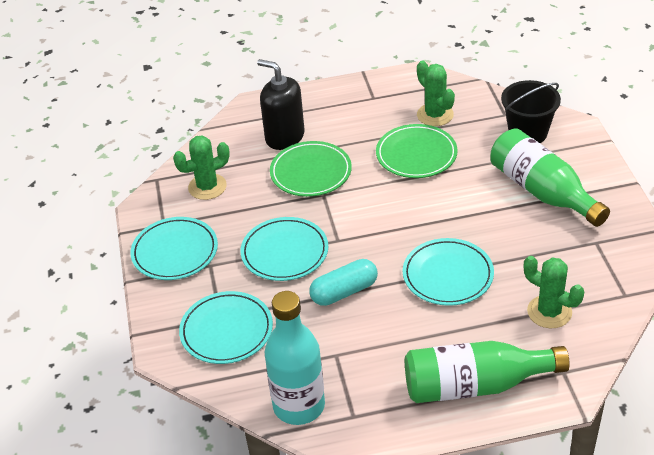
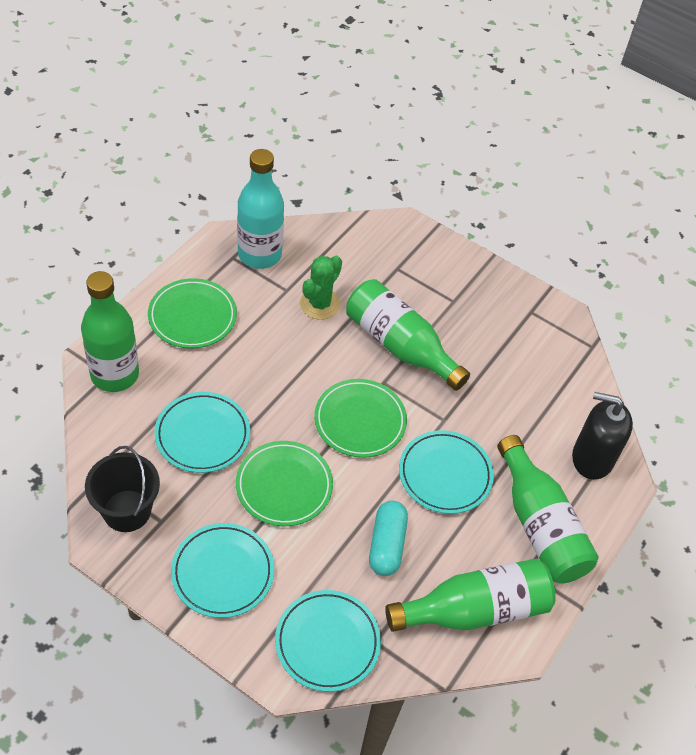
green bottle: 2 -> 4
green cactus: 3 -> 1
green plate: 2 -> 3

